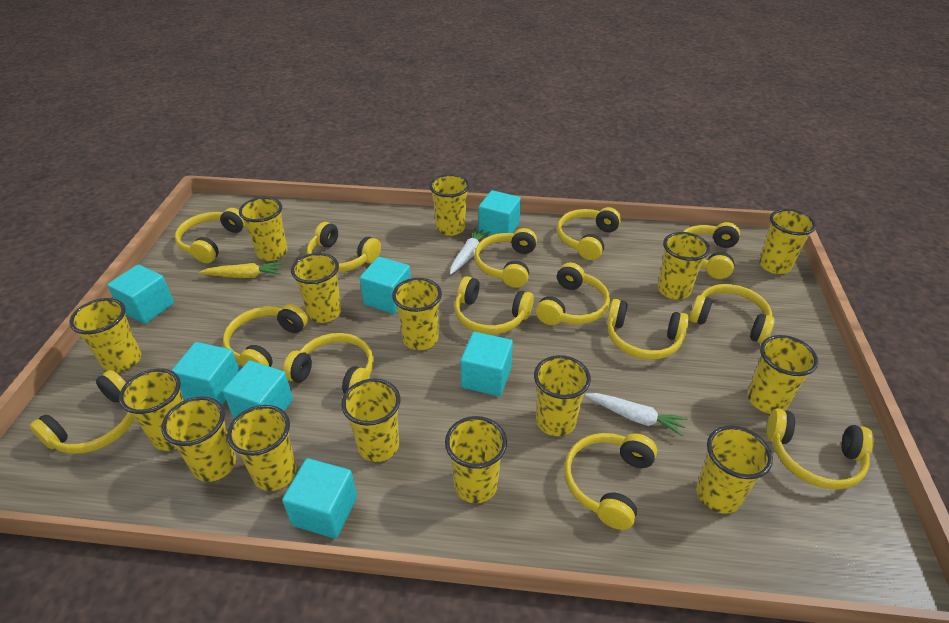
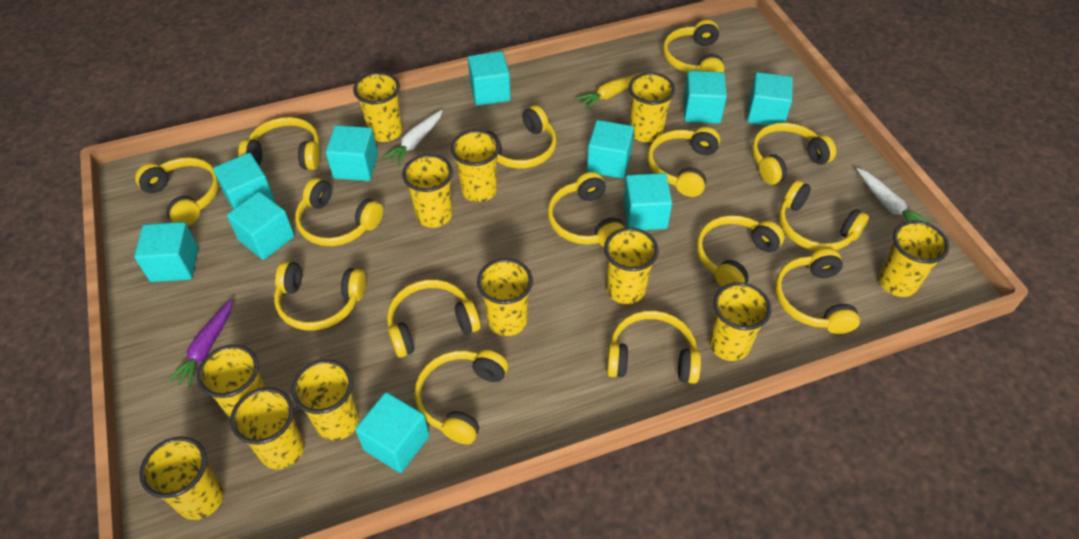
purple carrot: 0 -> 1
turquoise cube: 7 -> 10
yellow cup: 15 -> 12
yellow headphones: 14 -> 15

